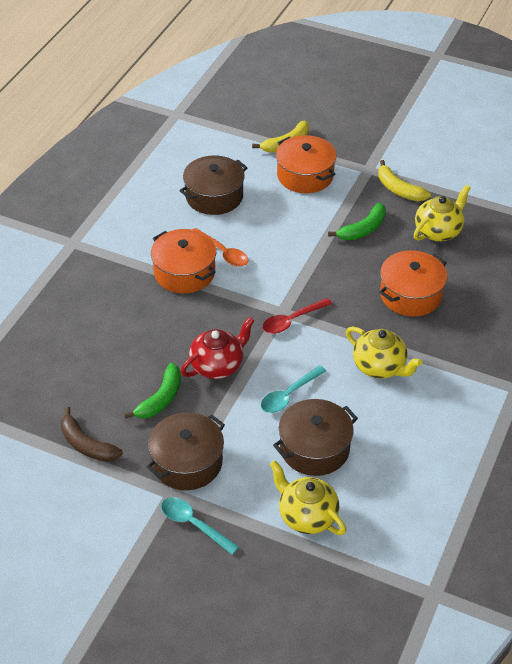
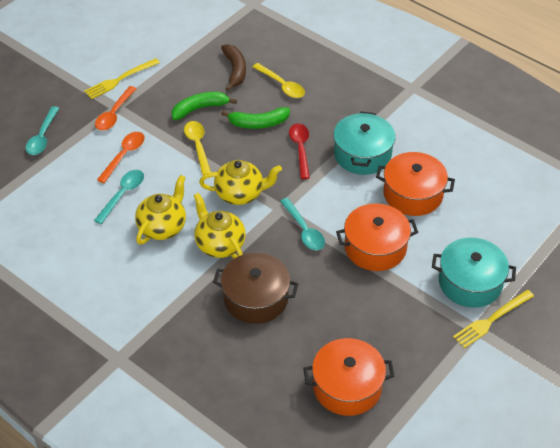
brown pot: 3 -> 1
orange spoon: 1 -> 2
red teapot: 1 -> 0
turquoise pot: 0 -> 2
turquoise spoon: 2 -> 3
yellow banana: 2 -> 0
yellow fork: 0 -> 2
yellow spoon: 0 -> 2

